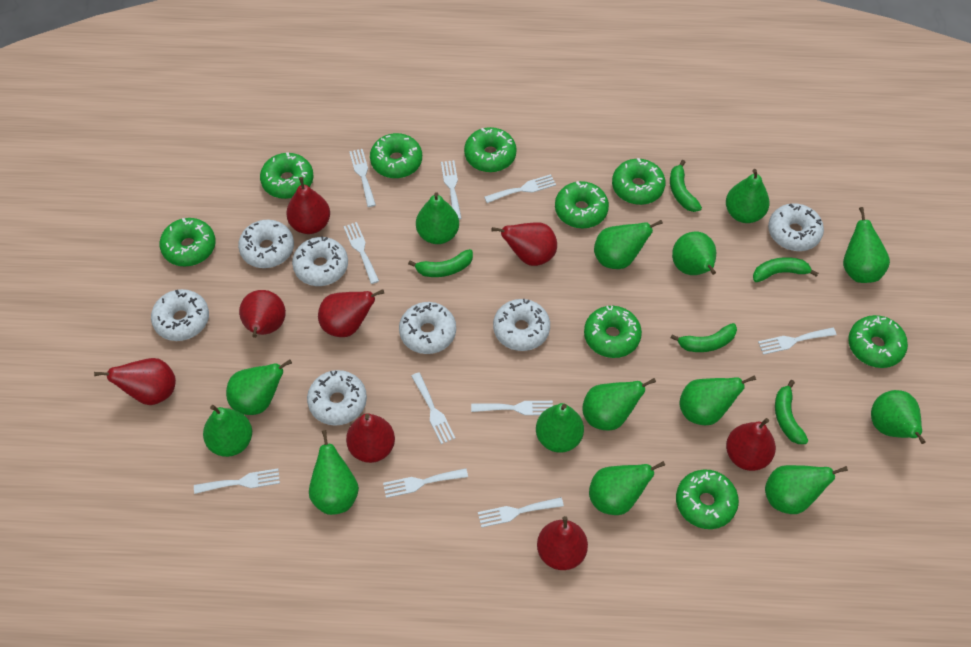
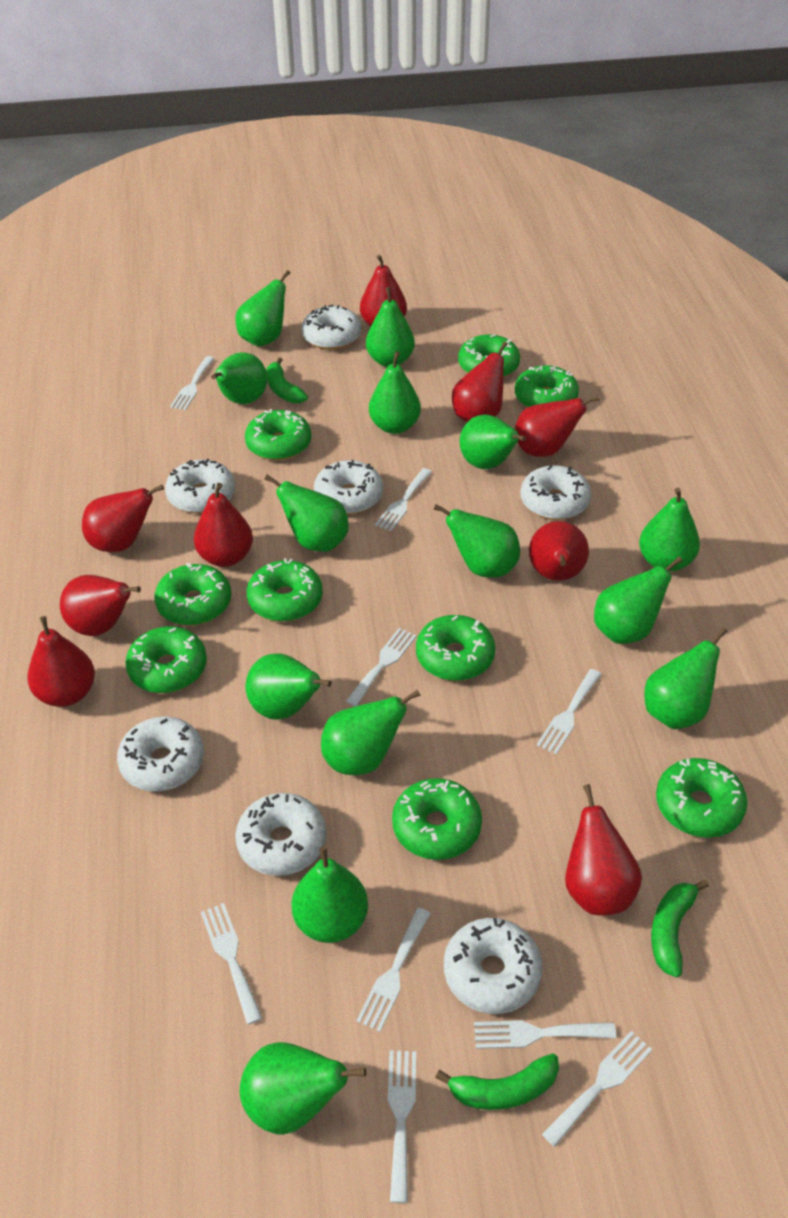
green banana: 5 -> 3
red pear: 8 -> 9
white fork: 10 -> 9

